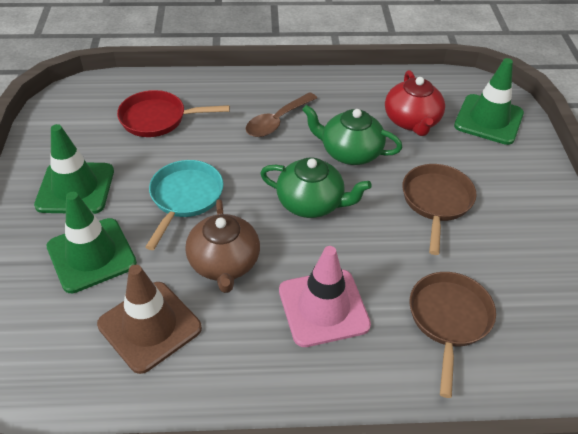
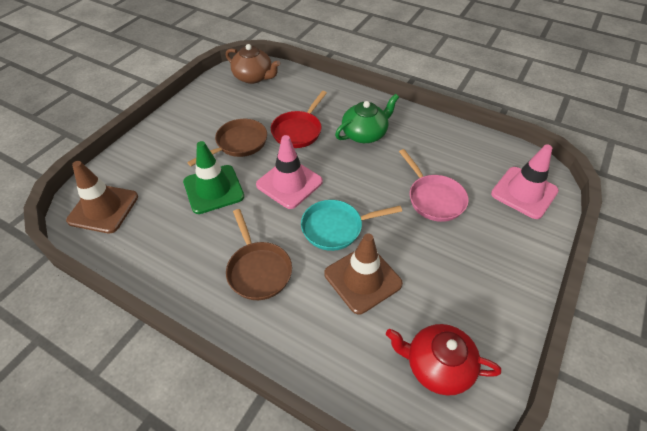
brown spoon: 1 -> 0
brown traffic cone: 1 -> 2
green teapot: 2 -> 1
green traffic cone: 3 -> 1
pink pan: 0 -> 1
pink traffic cone: 1 -> 2

